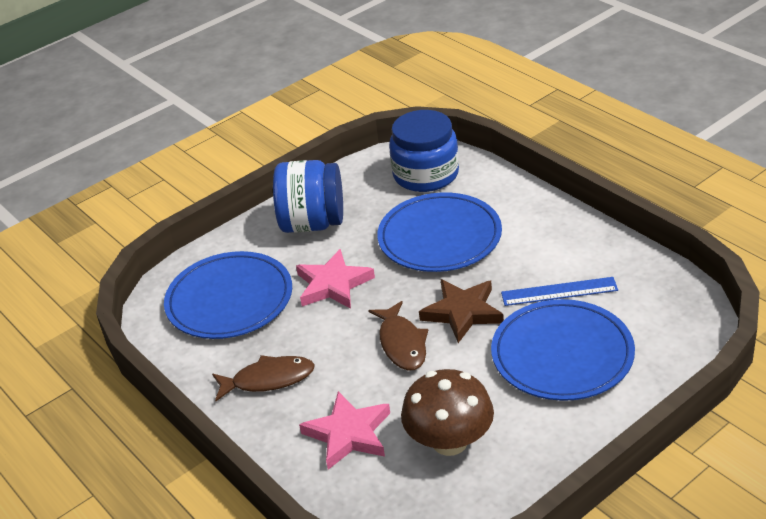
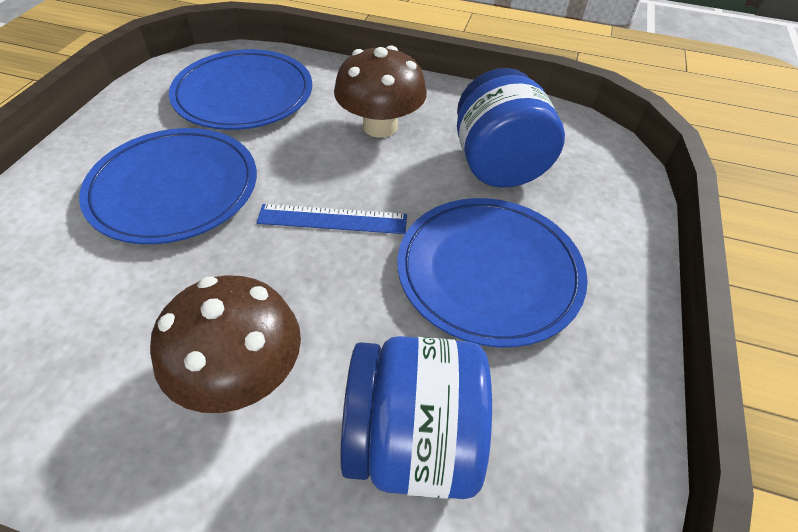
brown fish: 2 -> 0
brown mushroom: 1 -> 2
brown star: 1 -> 0
pink star: 2 -> 0

